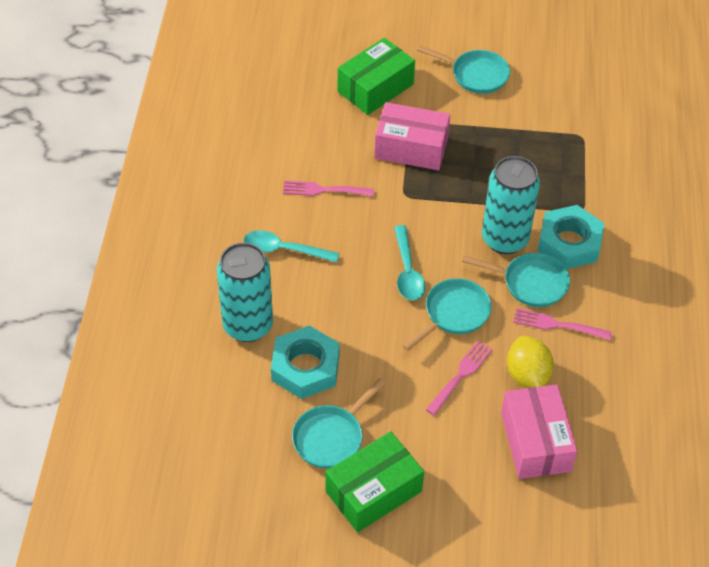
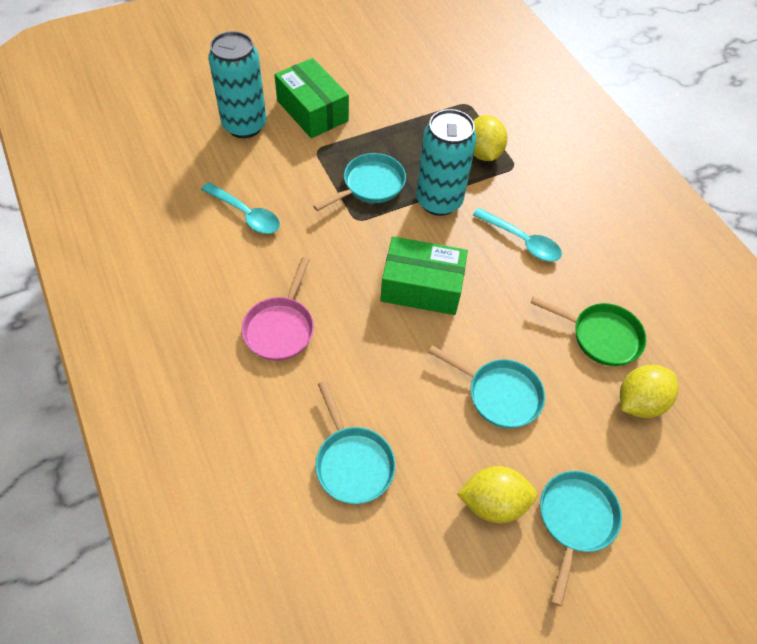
green pan: 0 -> 1
pink box: 2 -> 0
pink fork: 3 -> 0
pink pan: 0 -> 1
turquoise nut: 2 -> 0
yellow lemon: 1 -> 3

